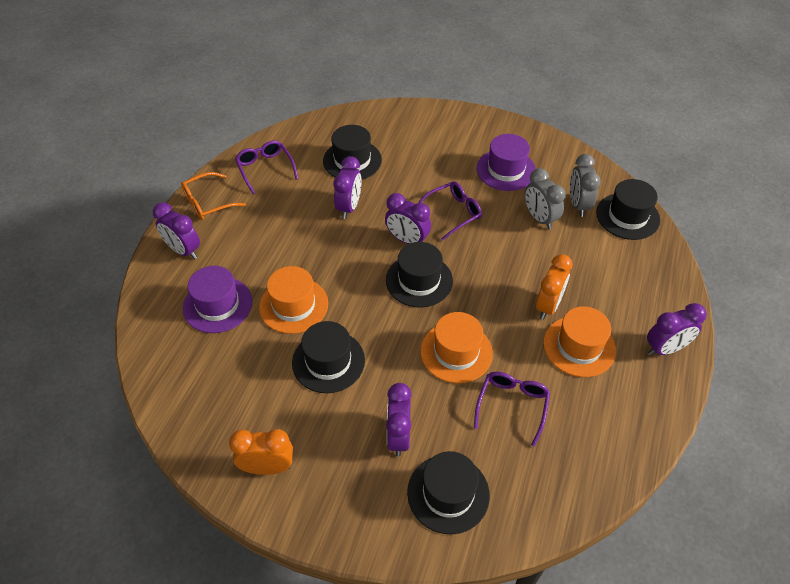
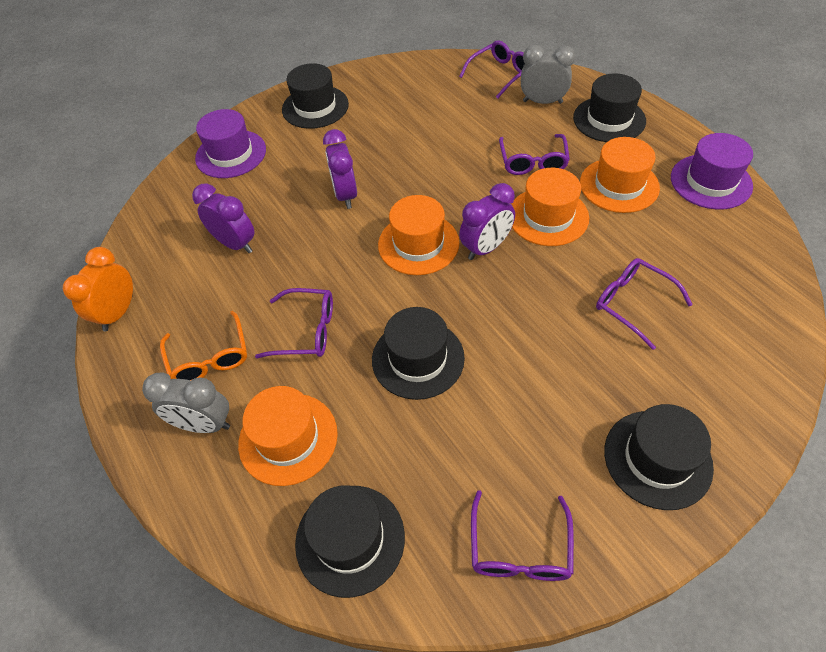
orange clock: 2 -> 1
orange hat: 3 -> 4
purple clock: 5 -> 3
purple glasses: 3 -> 5

